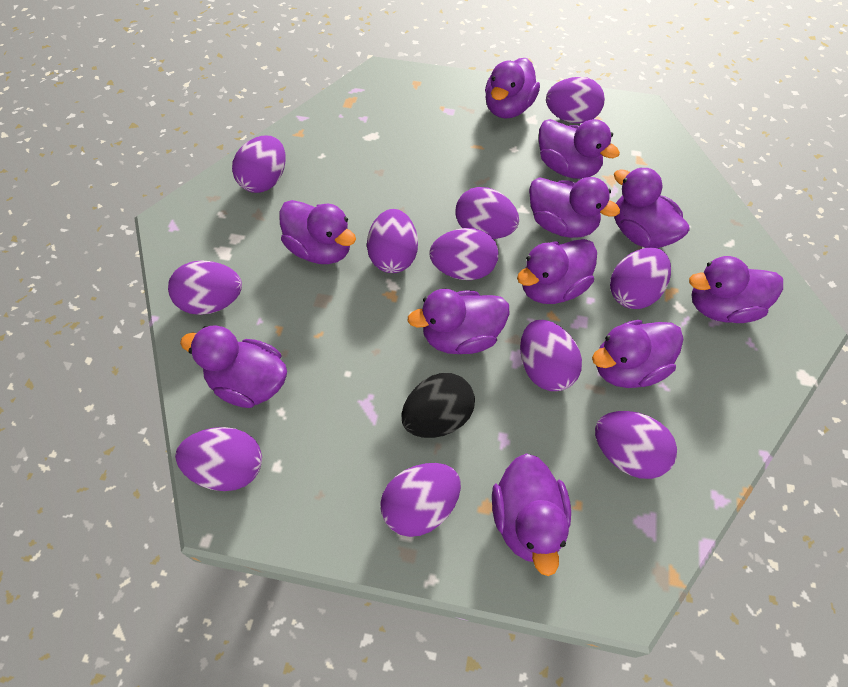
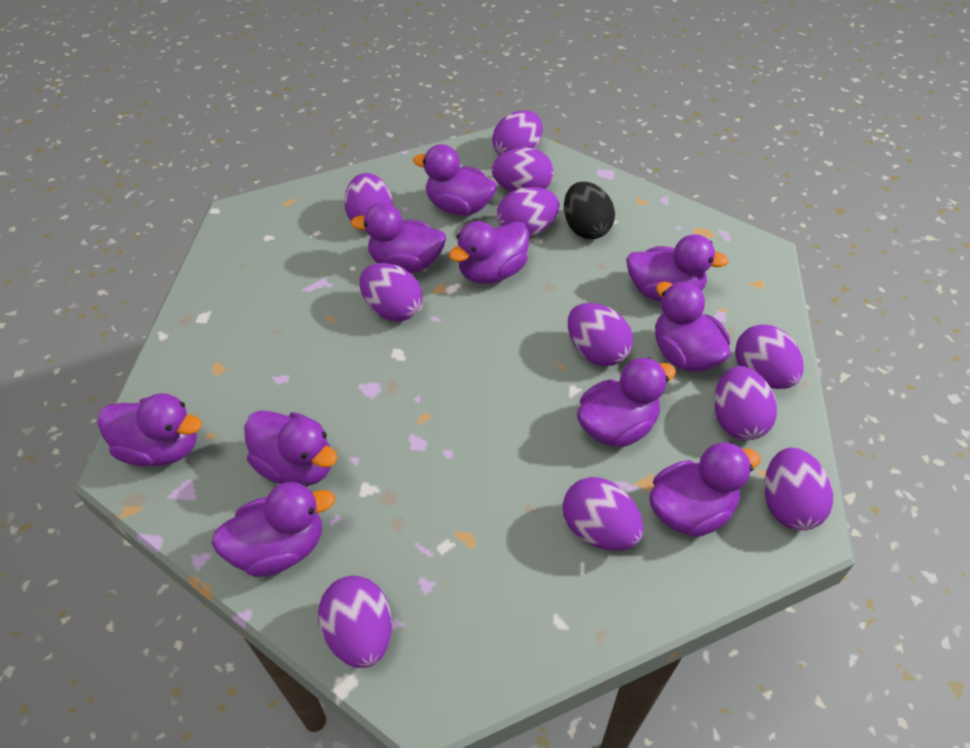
purple duck: 11 -> 10

